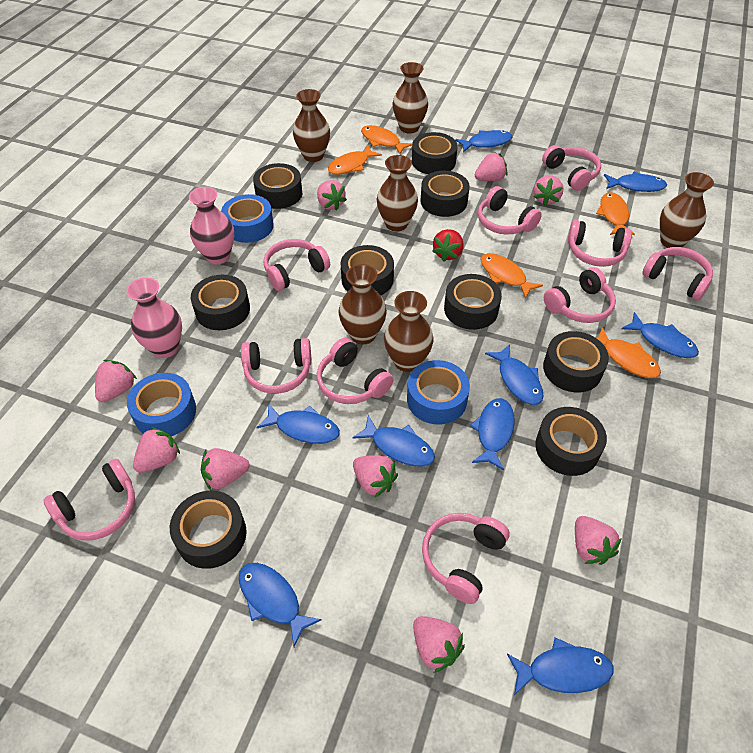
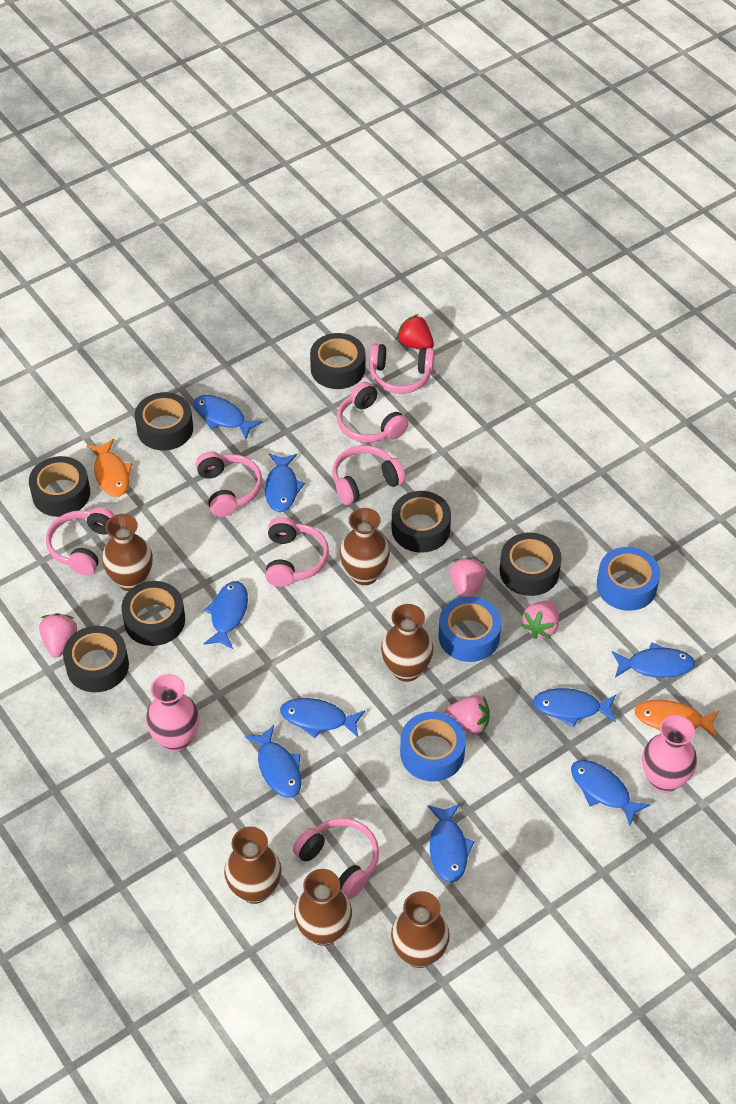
black tape: 9 -> 7
orange fish: 5 -> 2
pink headphones: 10 -> 7
pink strawberry: 9 -> 4

